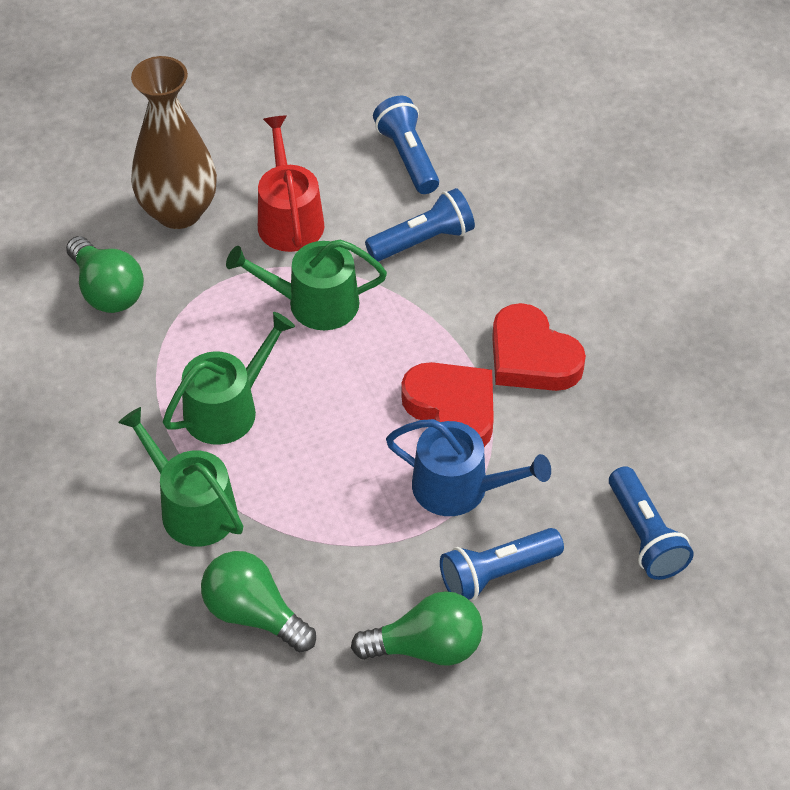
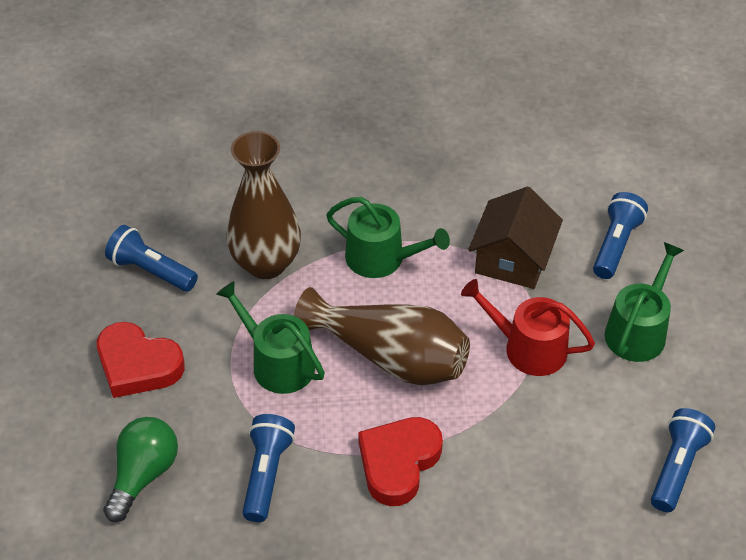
blue watering can: 1 -> 0
brown house: 0 -> 1
brown vase: 1 -> 2
green light bulb: 3 -> 1

